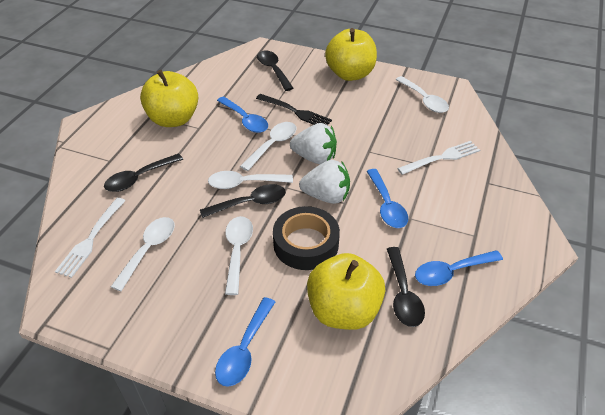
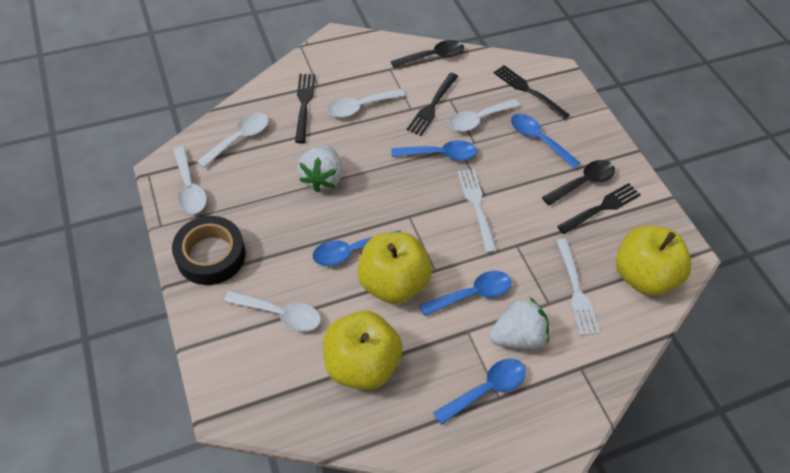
black fork: 1 -> 4
black spoon: 4 -> 2
blue spoon: 4 -> 5

